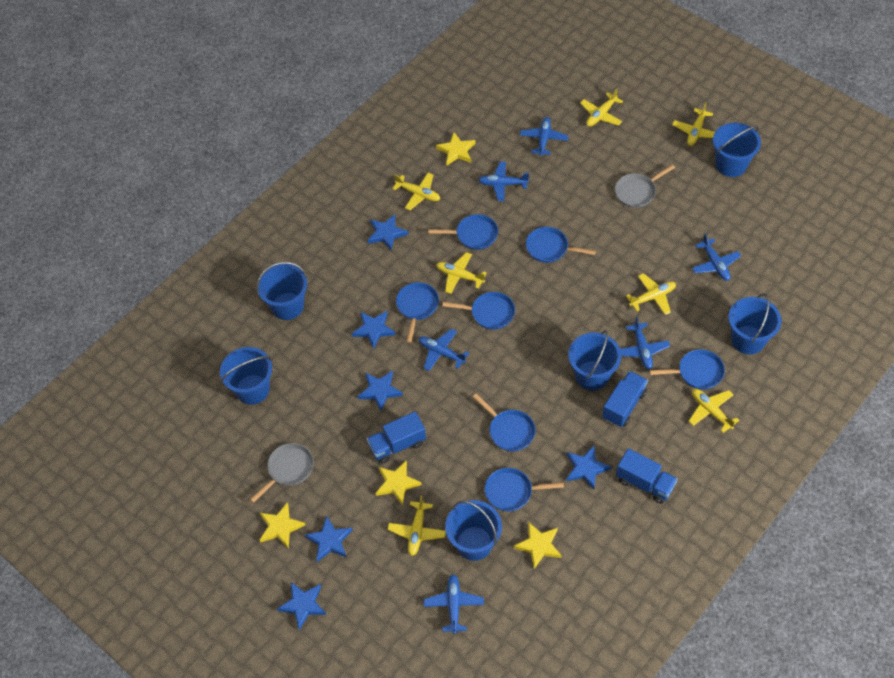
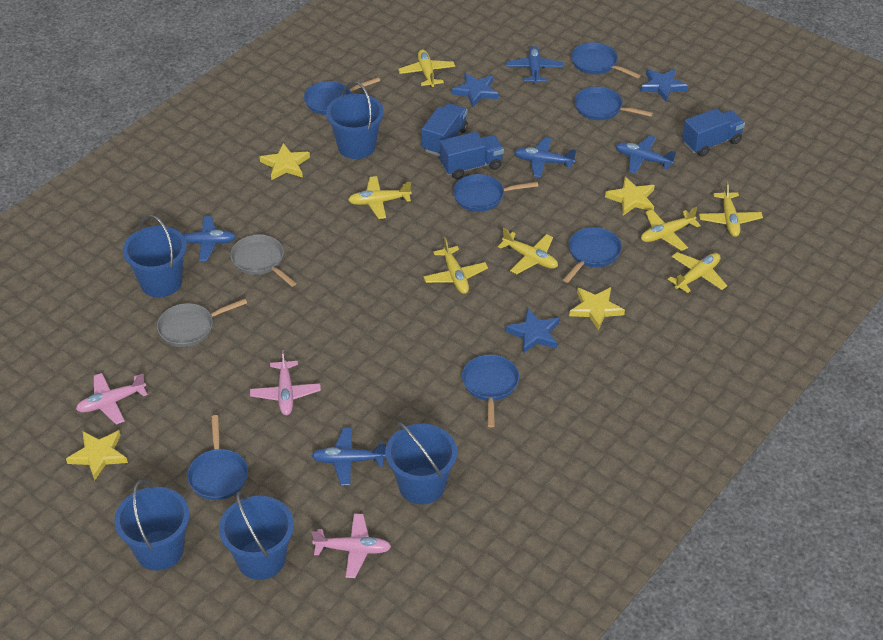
blue bucket: 6 -> 5
blue plane: 6 -> 5
blue star: 6 -> 3
pink plane: 0 -> 3

